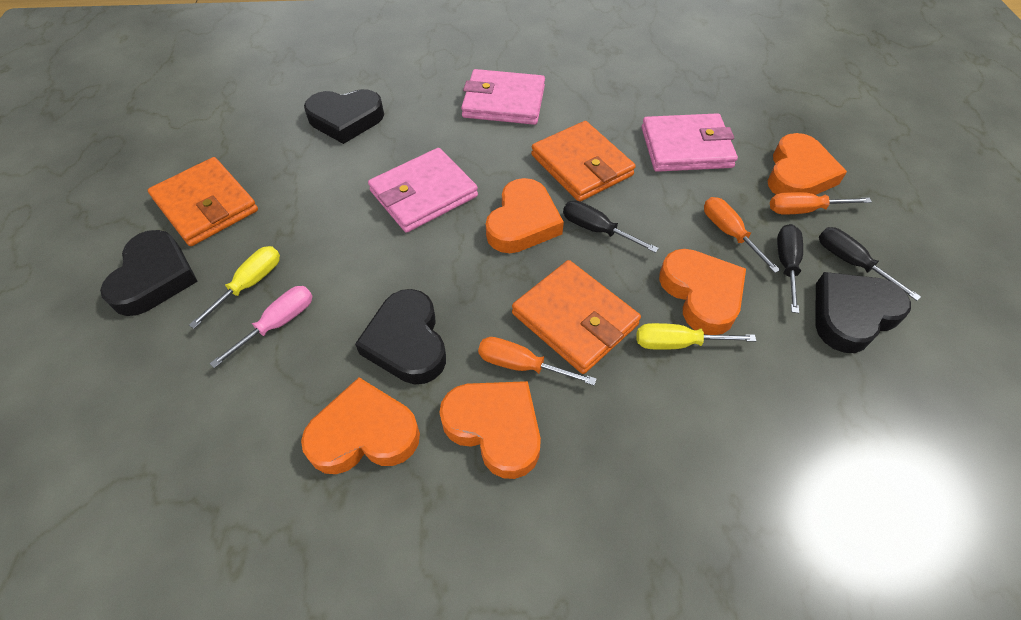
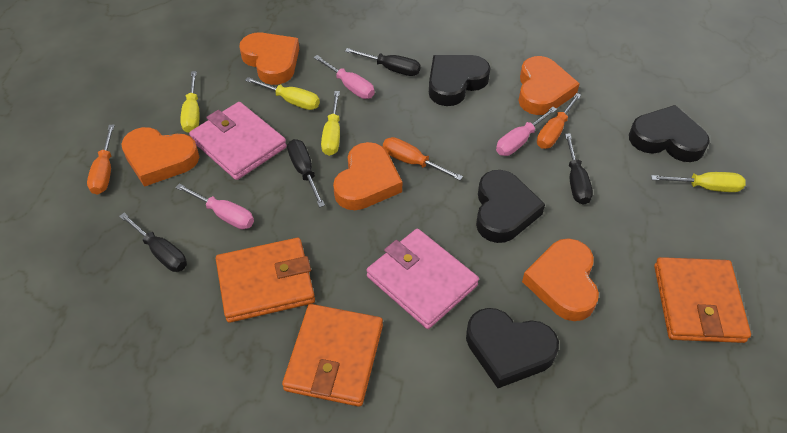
black screwdriver: 3 -> 4
pink screwdriver: 1 -> 3
pink wallet: 3 -> 2
yellow screwdriver: 2 -> 4

